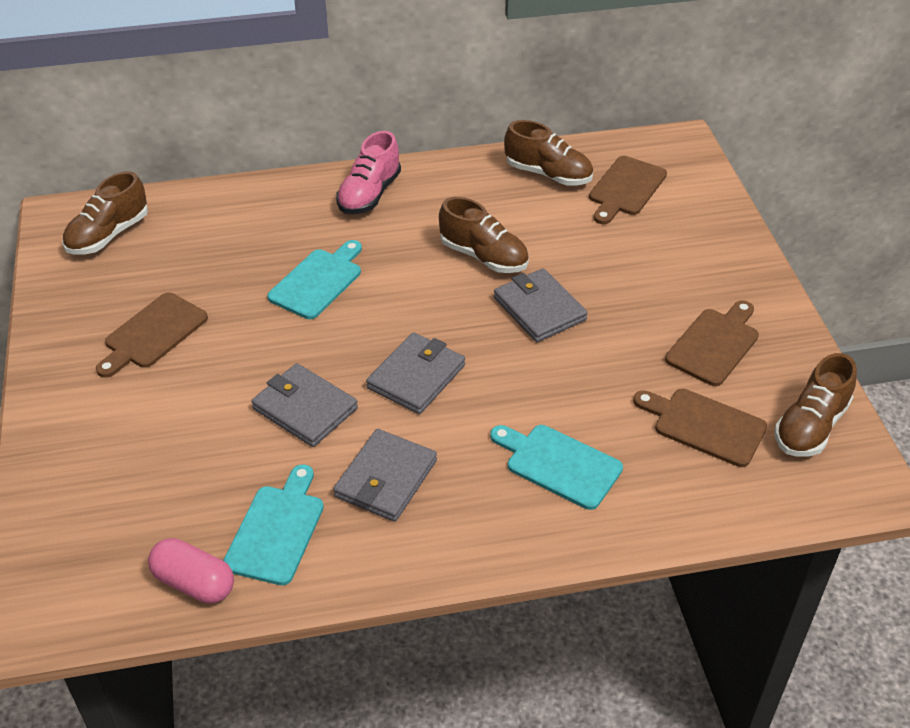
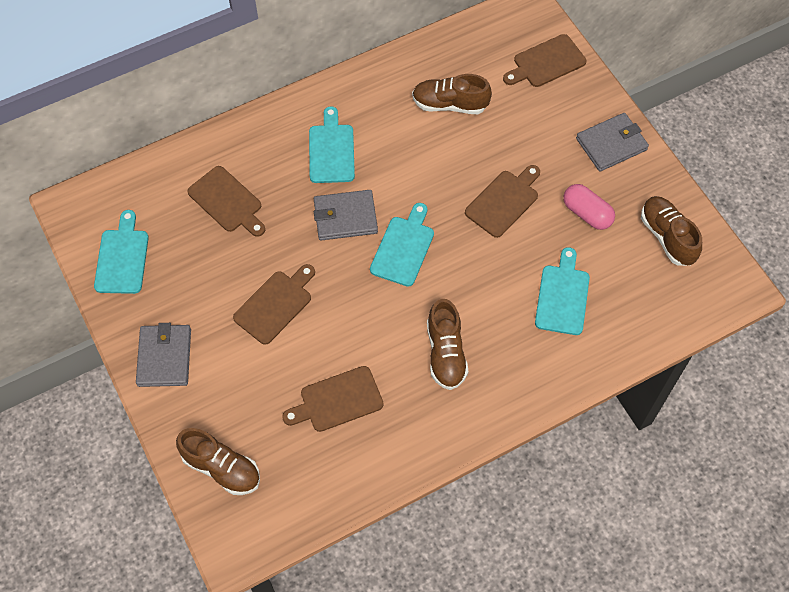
brown cutting board: 4 -> 5
grey wallet: 4 -> 3
pink shoe: 1 -> 0
turquoise cutting board: 3 -> 4

